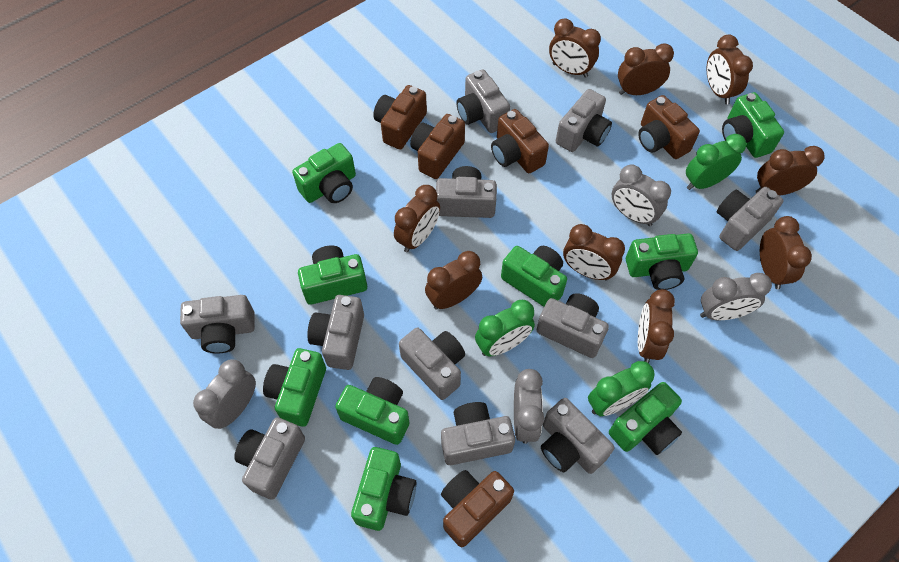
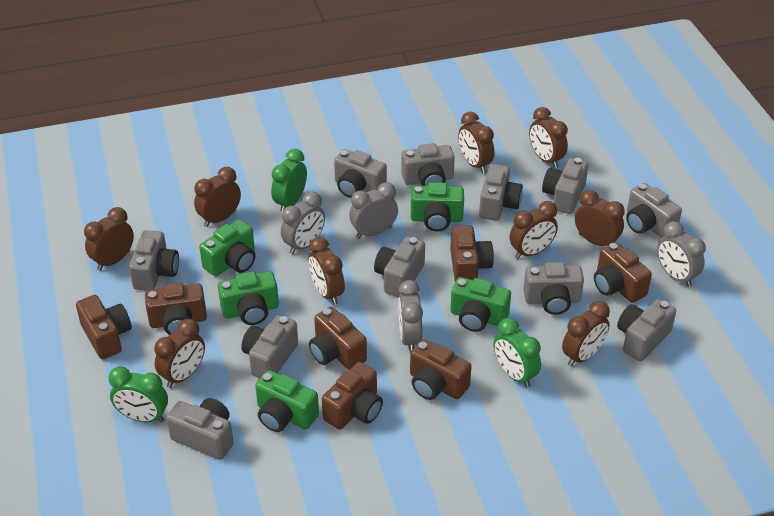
brown camera: 5 -> 7
green camera: 9 -> 5

